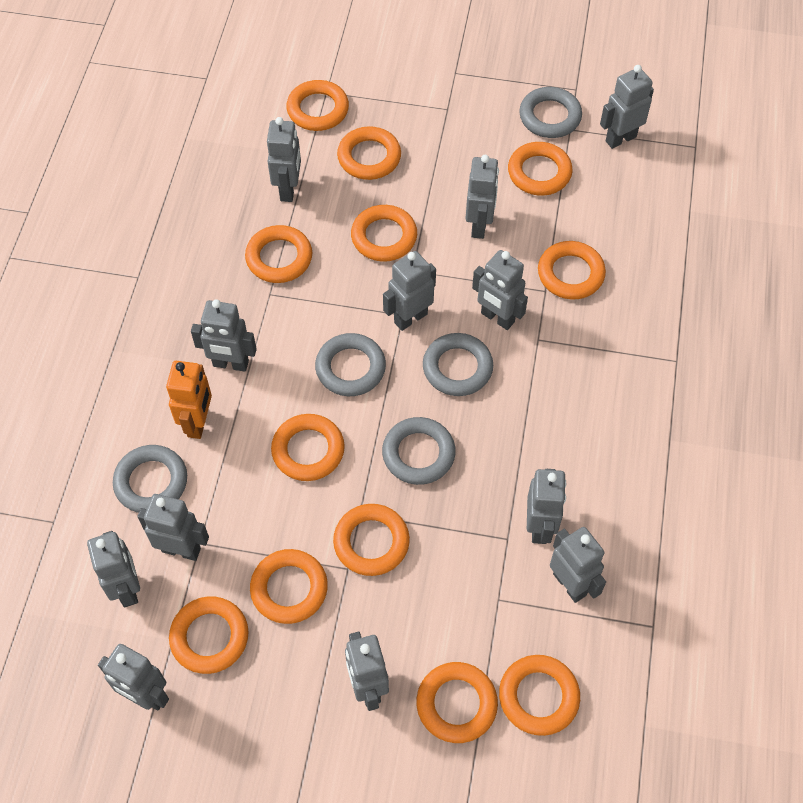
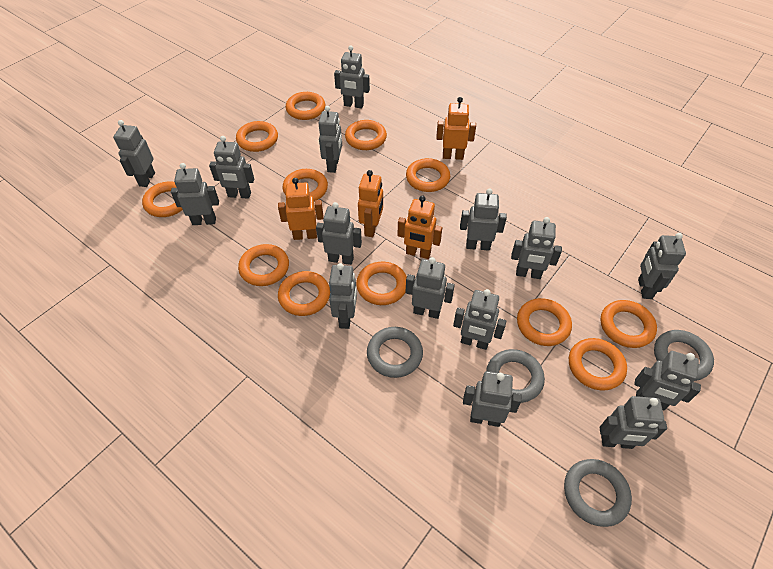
grey ring: 5 -> 4
grey robot: 12 -> 15
orange robot: 1 -> 4

